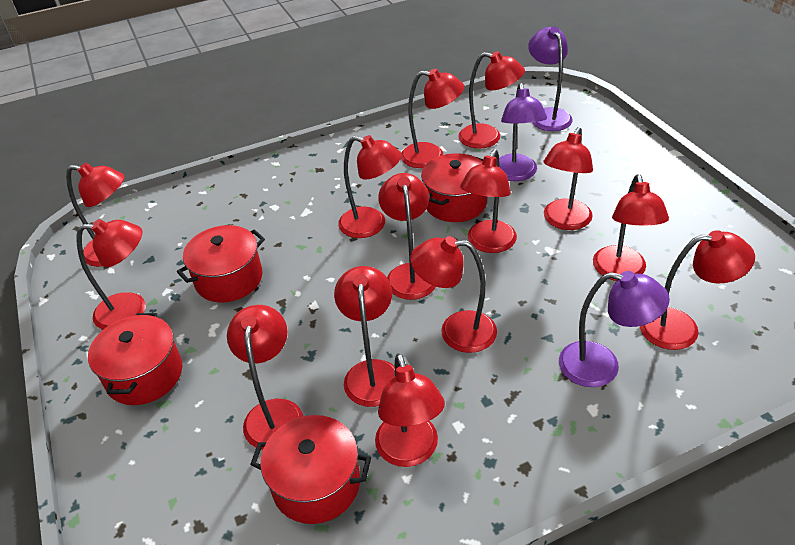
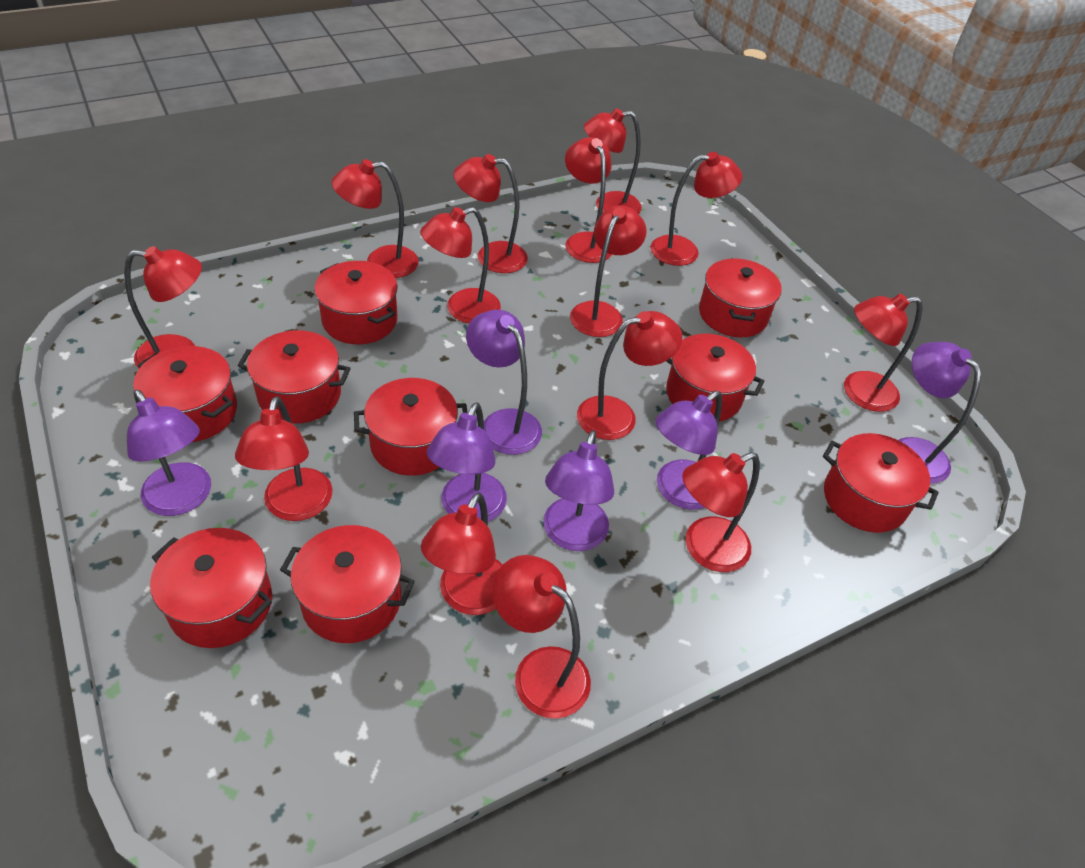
purple lamp: 3 -> 6
red pot: 4 -> 9

